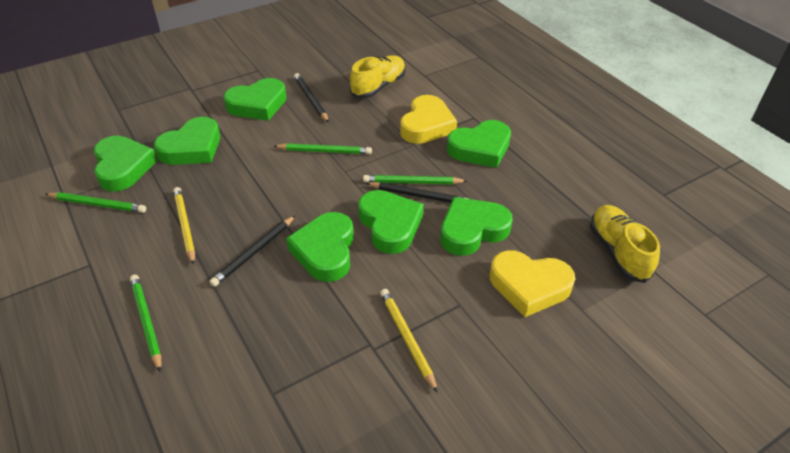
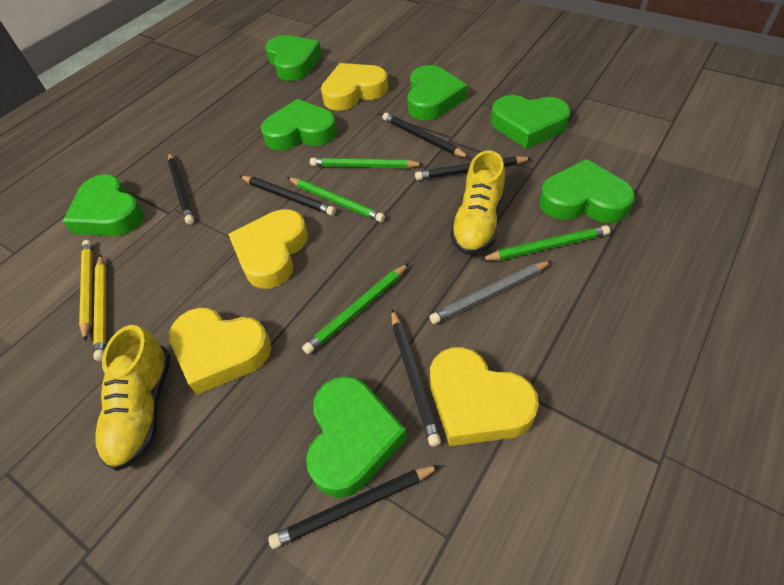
black pencil: 3 -> 6
grey pencil: 0 -> 1
yellow heart: 2 -> 4

